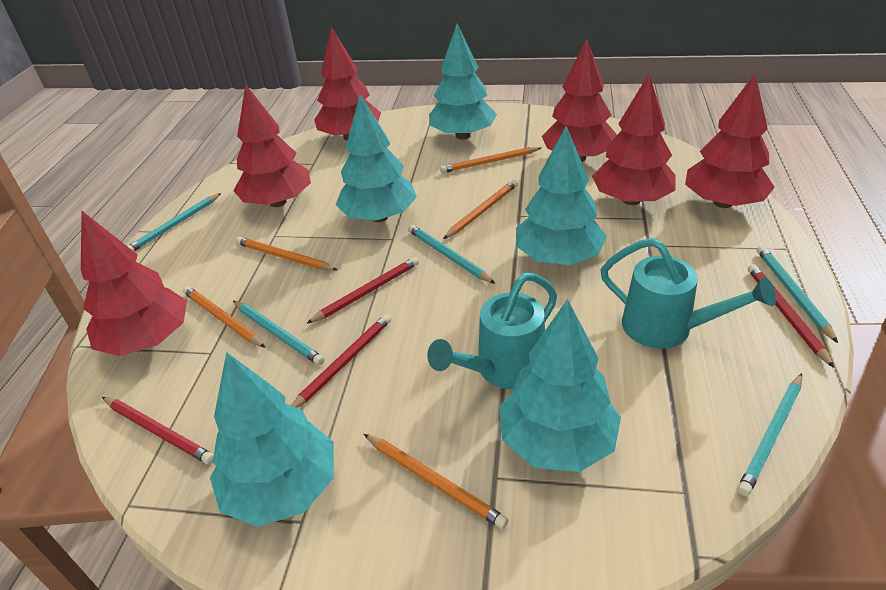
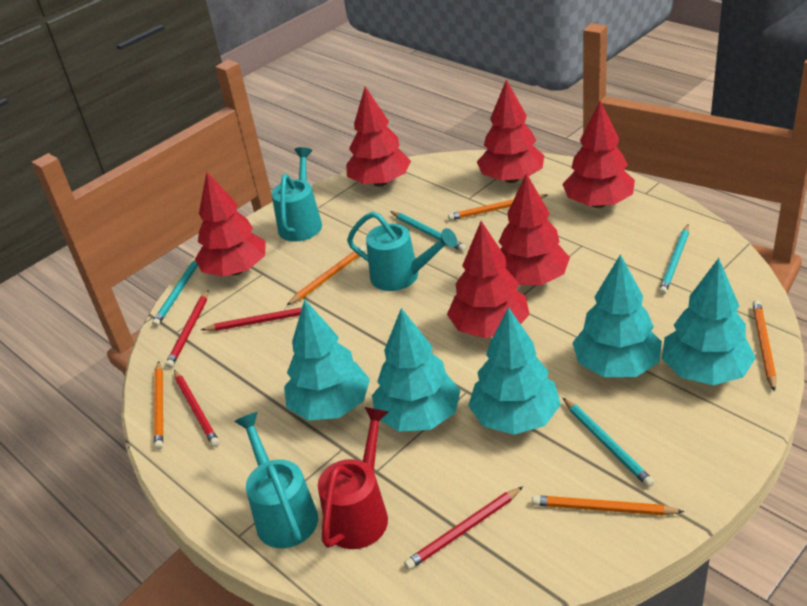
red watering can: 0 -> 1
turquoise pencil: 5 -> 4
turquoise watering can: 2 -> 3

